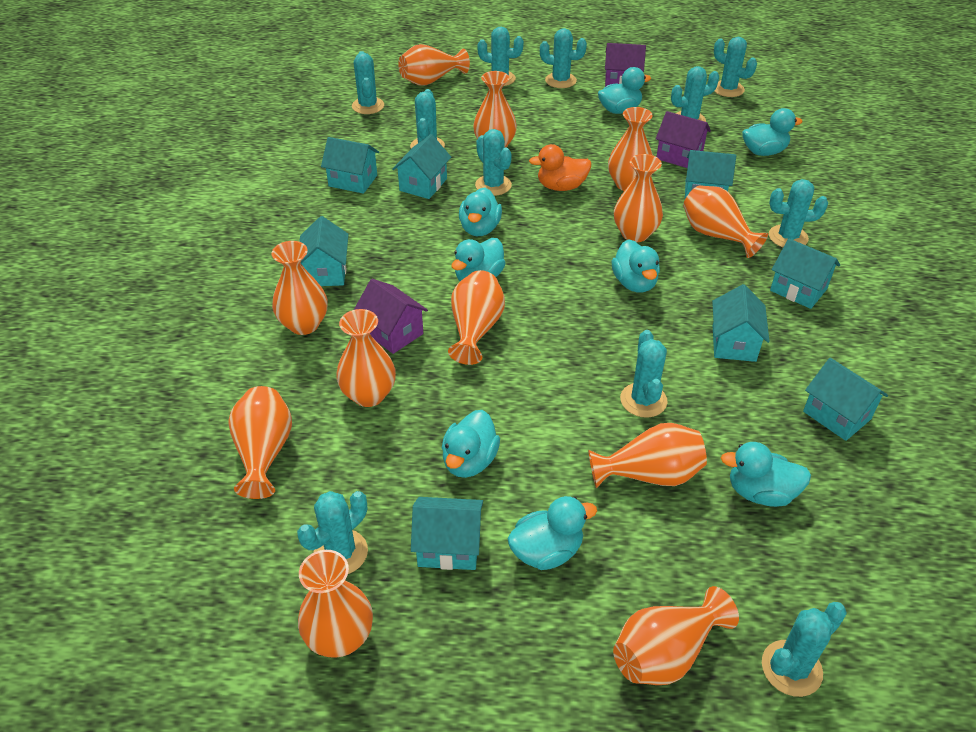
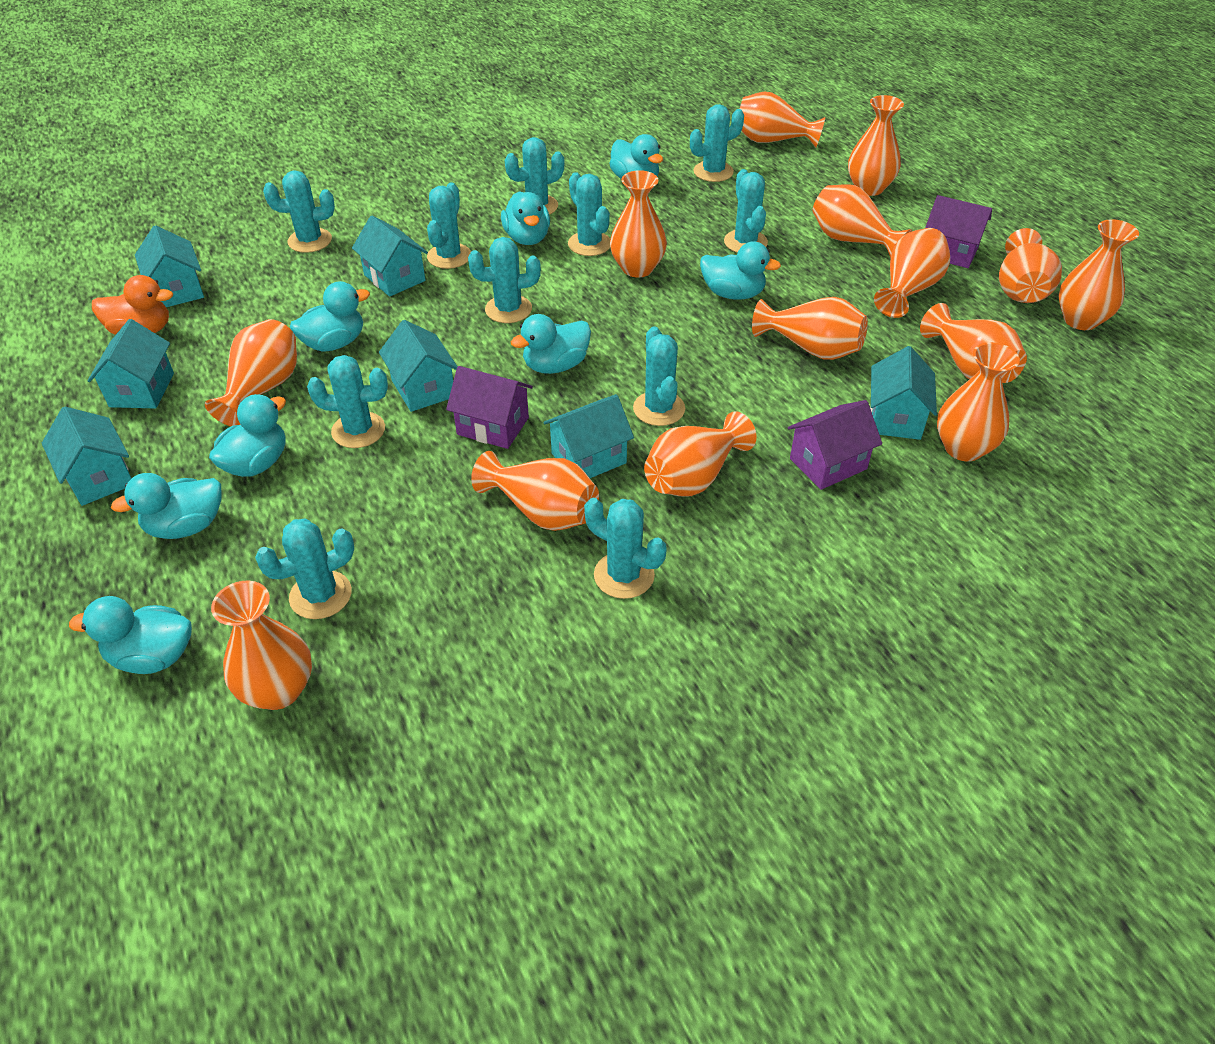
orange vase: 12 -> 14
turquoise house: 8 -> 7

